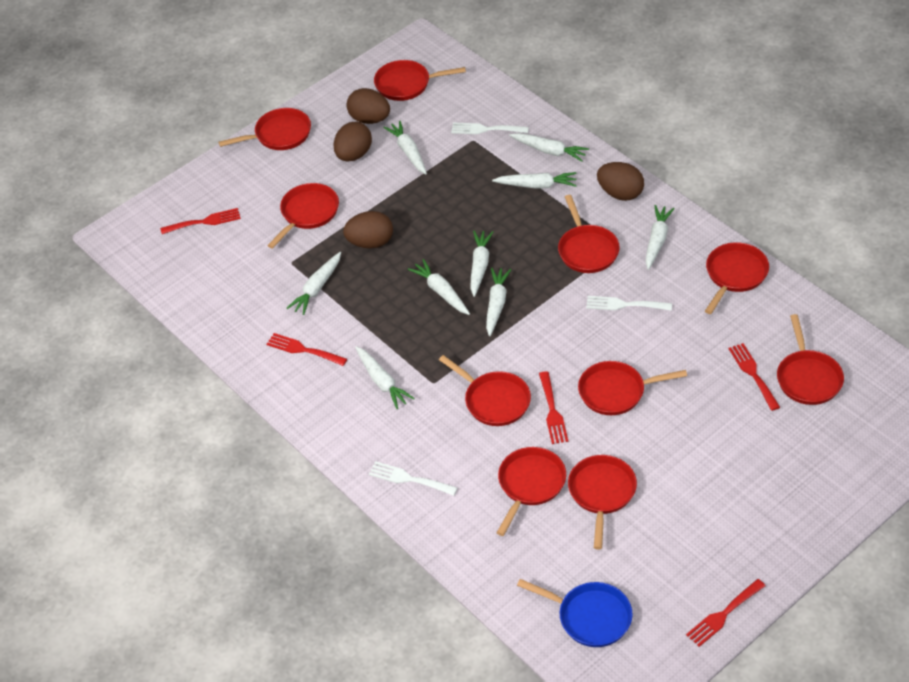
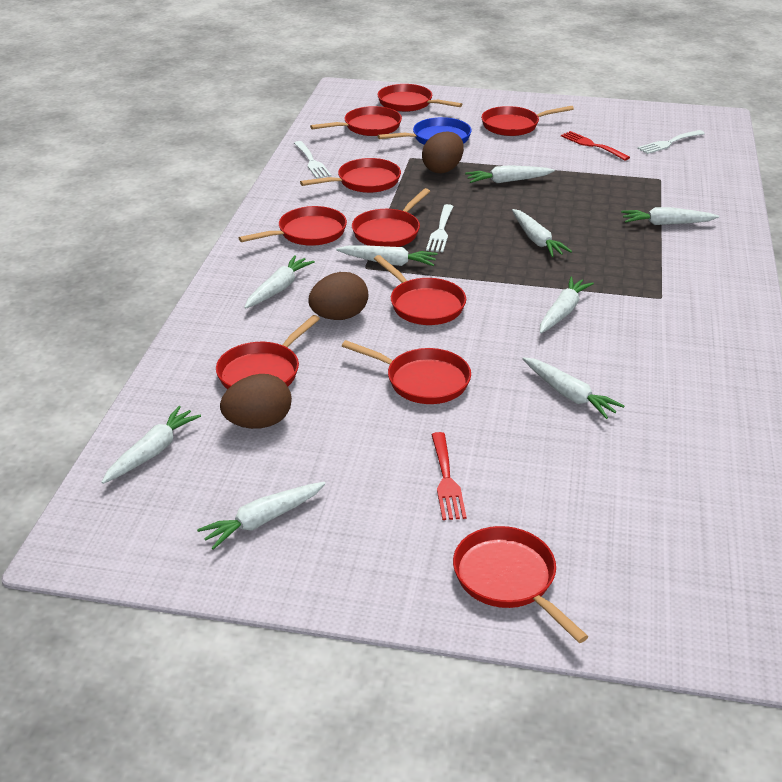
brown egg: 4 -> 3
red fork: 5 -> 2

